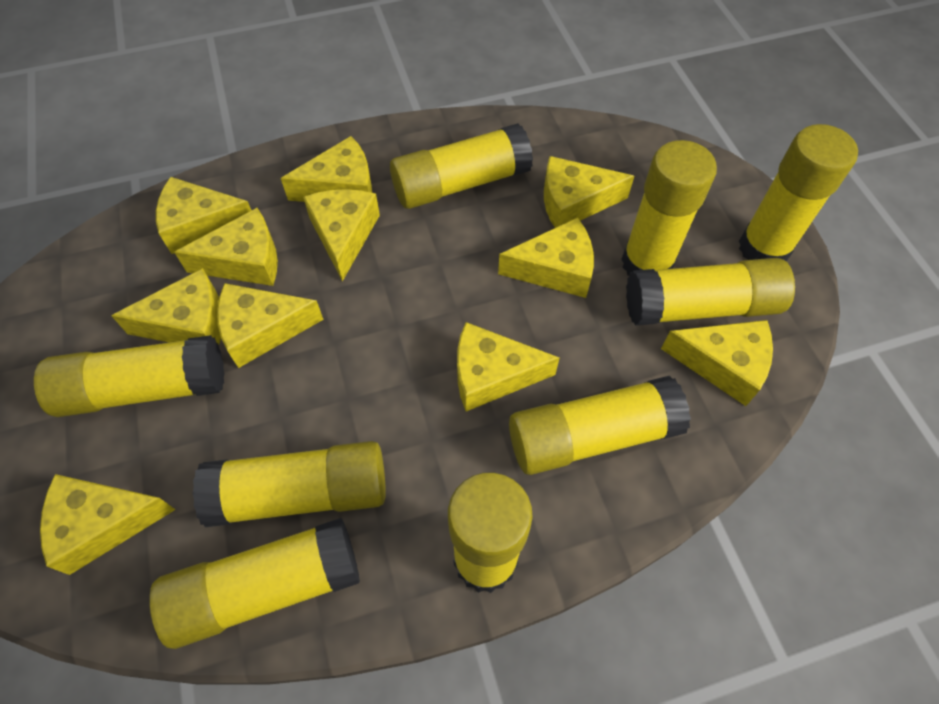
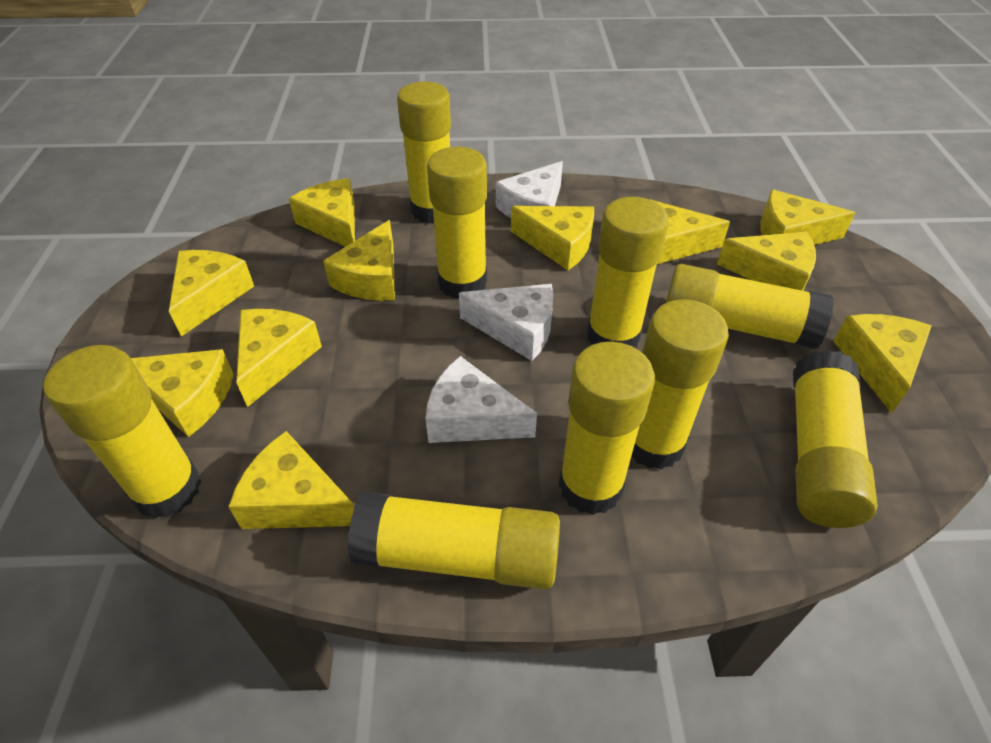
white cheese: 0 -> 3

